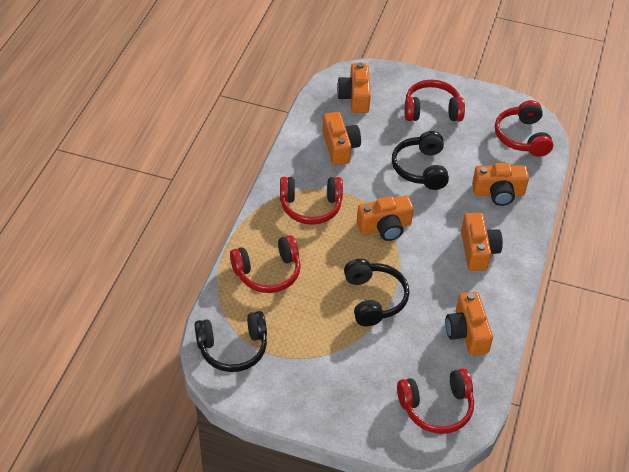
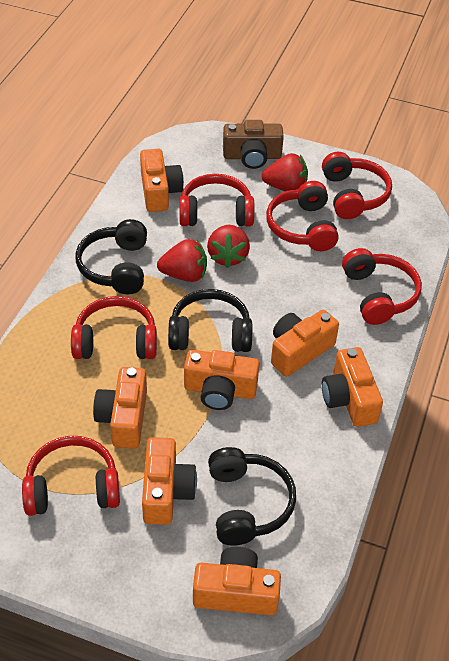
brown camera: 0 -> 1
orange camera: 6 -> 7
red headphones: 5 -> 6
red strawberry: 0 -> 3

